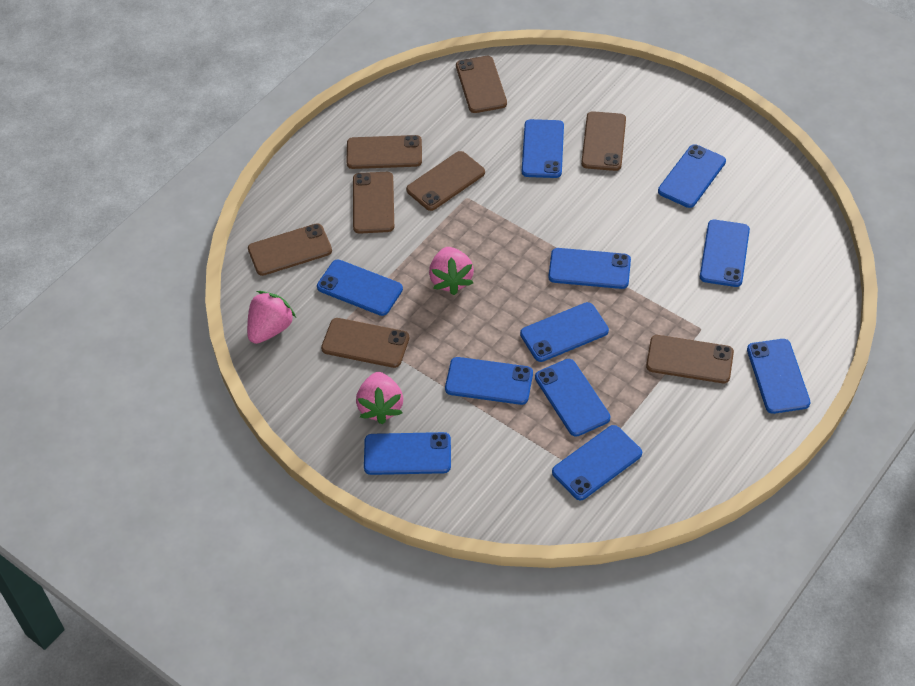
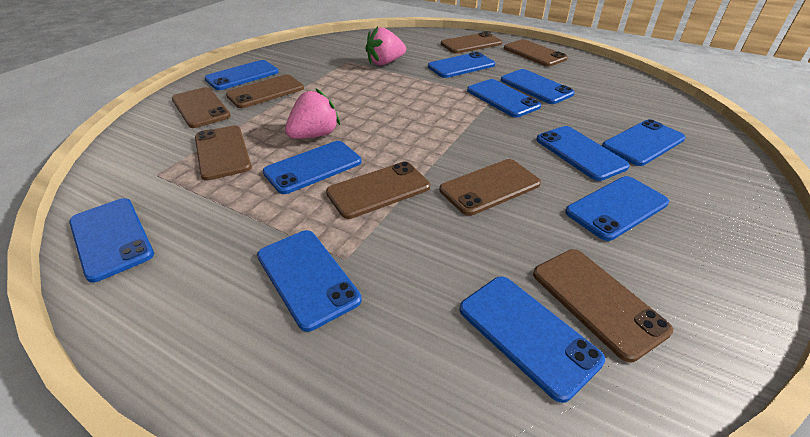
pink strawberry: 3 -> 2

